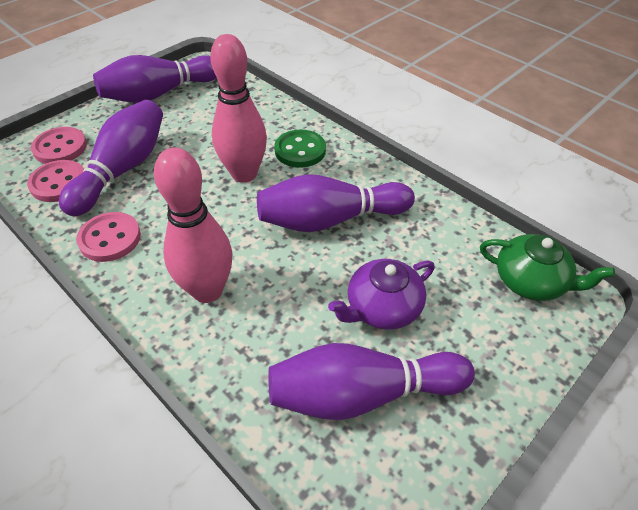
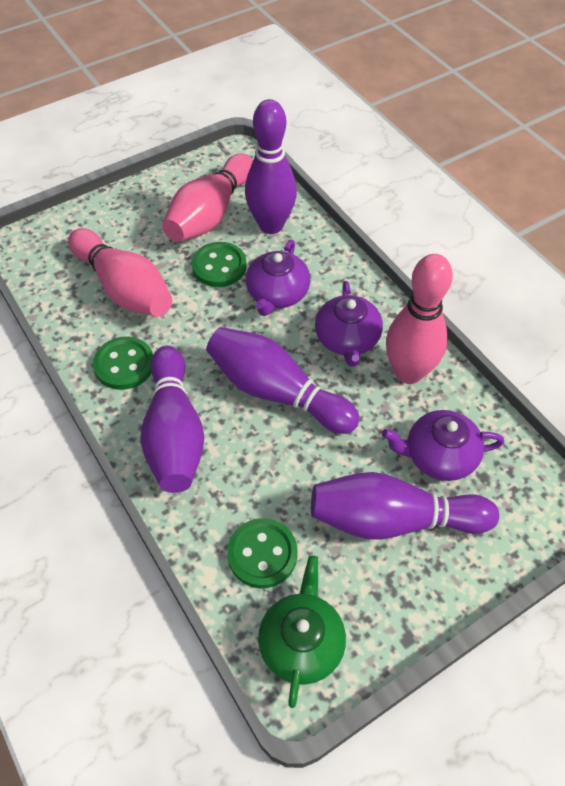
green button: 1 -> 3
pink bowling pin: 2 -> 3
pink button: 3 -> 0
purple teapot: 1 -> 3

